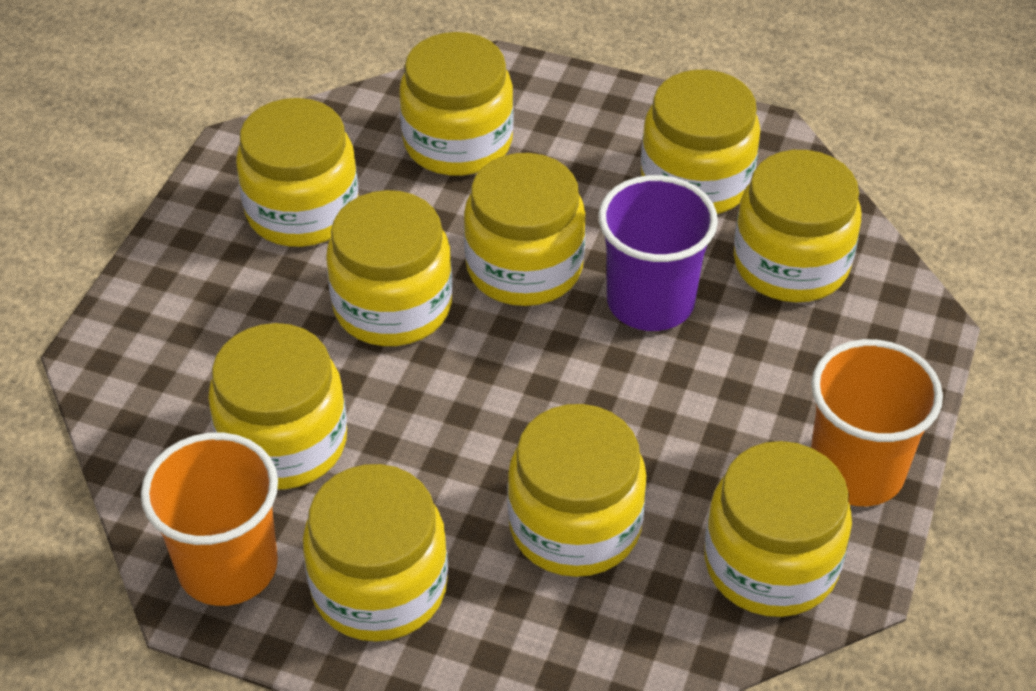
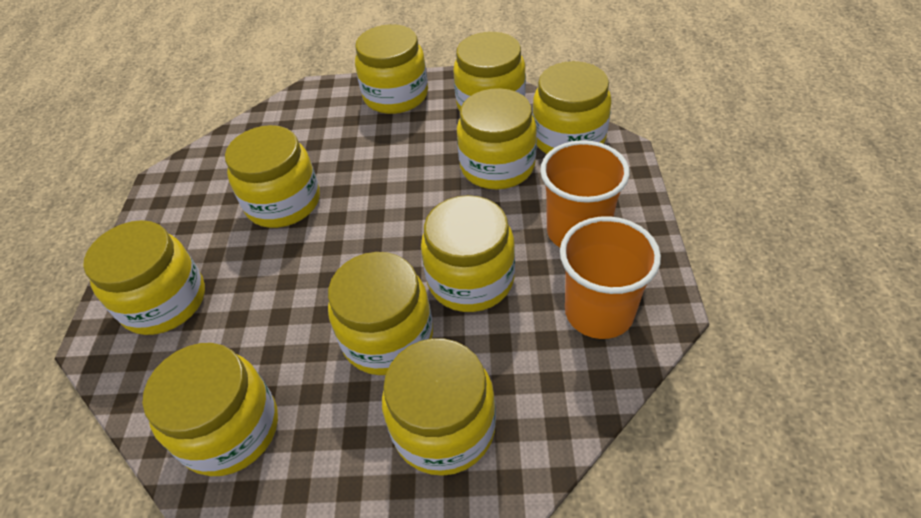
purple cup: 1 -> 0

